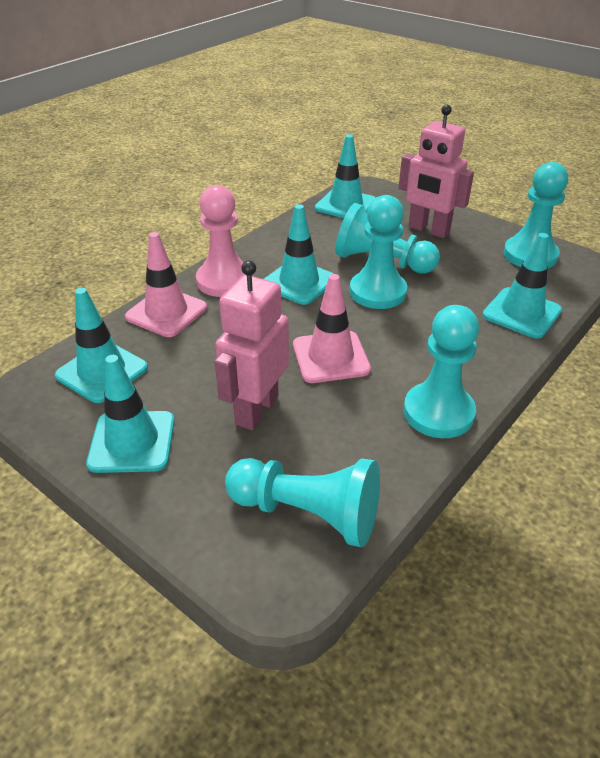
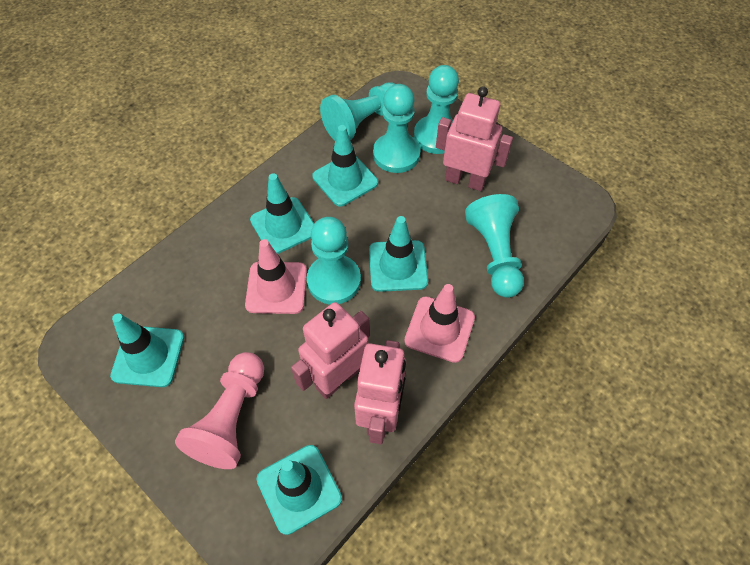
pink robot: 2 -> 3

